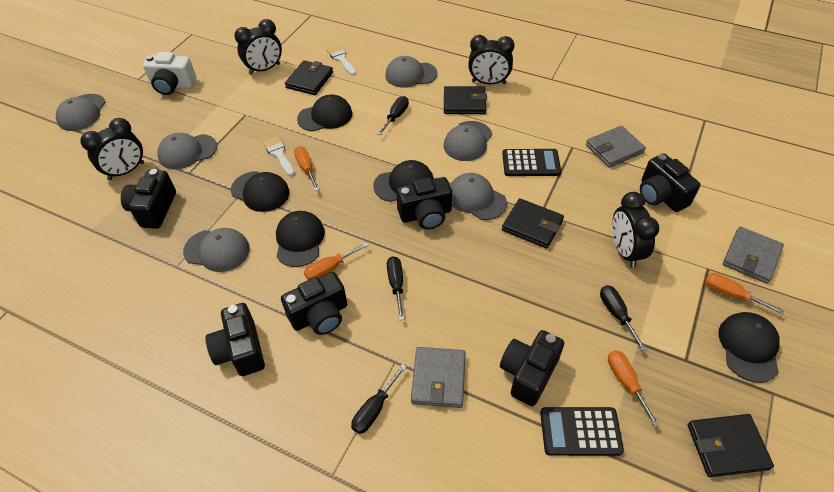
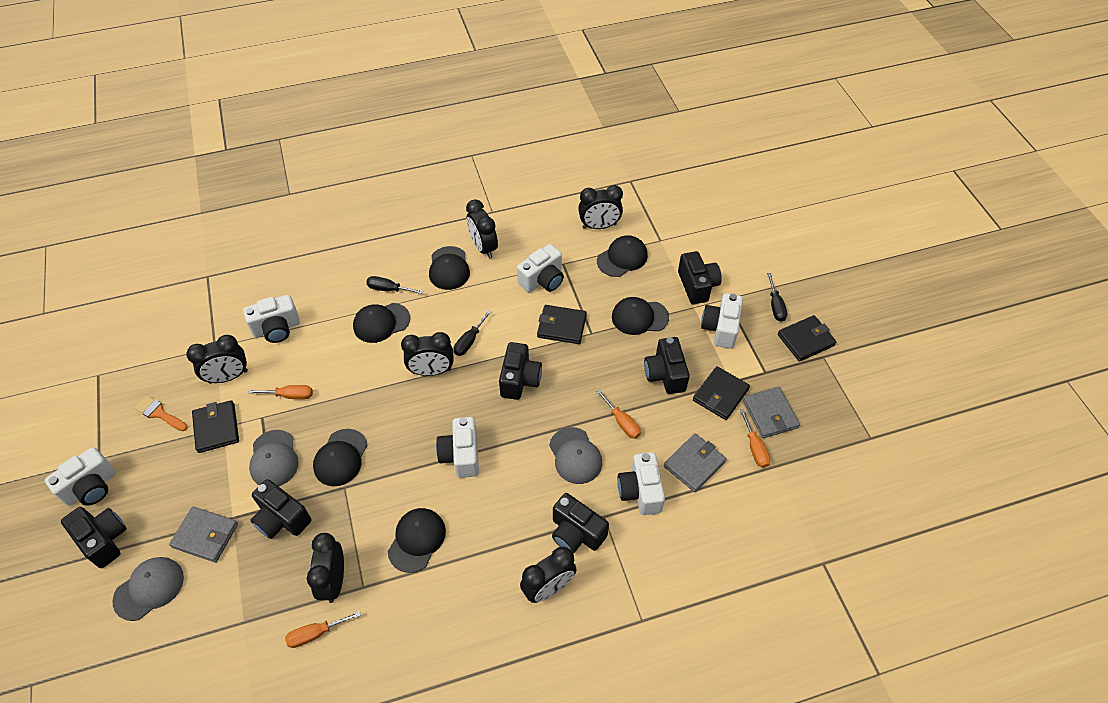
black calculator: 2 -> 0
black cap: 5 -> 6
black clock: 4 -> 6
black screwdriver: 4 -> 3
grey cap: 6 -> 3
orange brush: 0 -> 1
white brush: 2 -> 0
white camera: 1 -> 6

